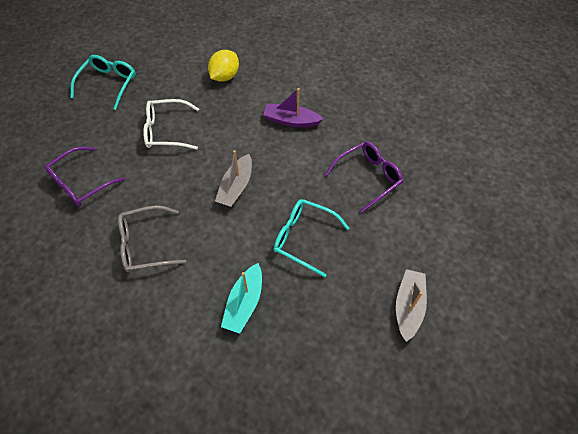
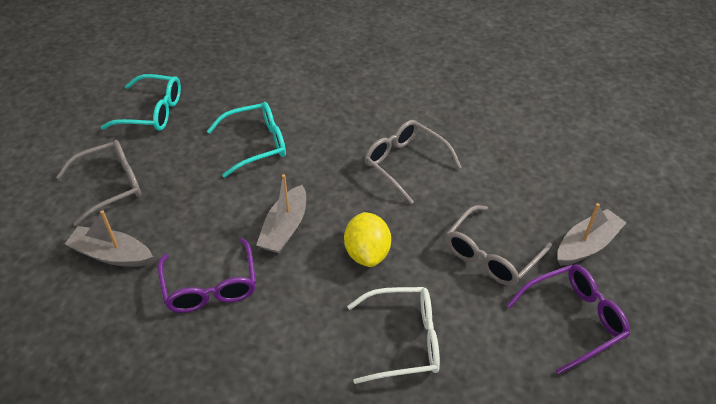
grey boat: 2 -> 3
grey glasses: 1 -> 3
purple boat: 1 -> 0
turquoise boat: 1 -> 0

